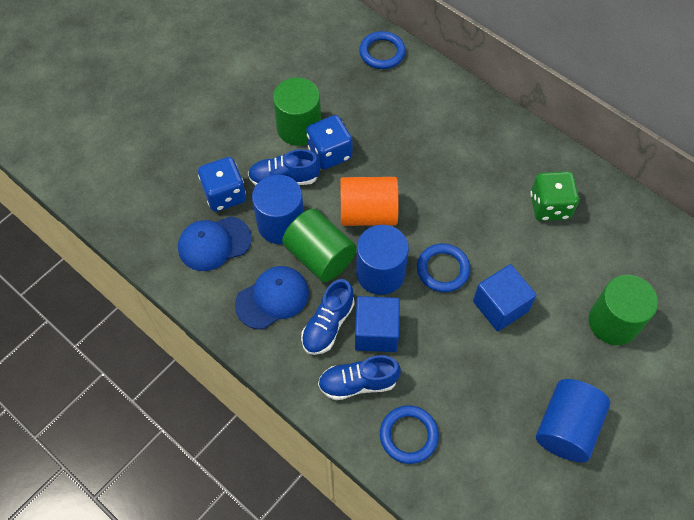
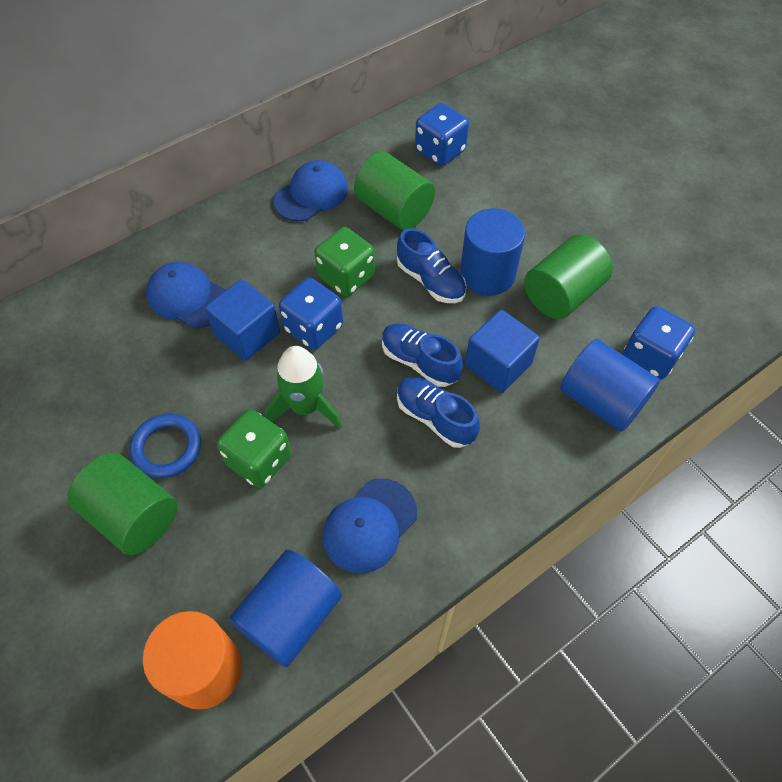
blue cap: 2 -> 3
blue dice: 2 -> 3
blue ring: 3 -> 1
green dice: 1 -> 2
green rocket: 0 -> 1

